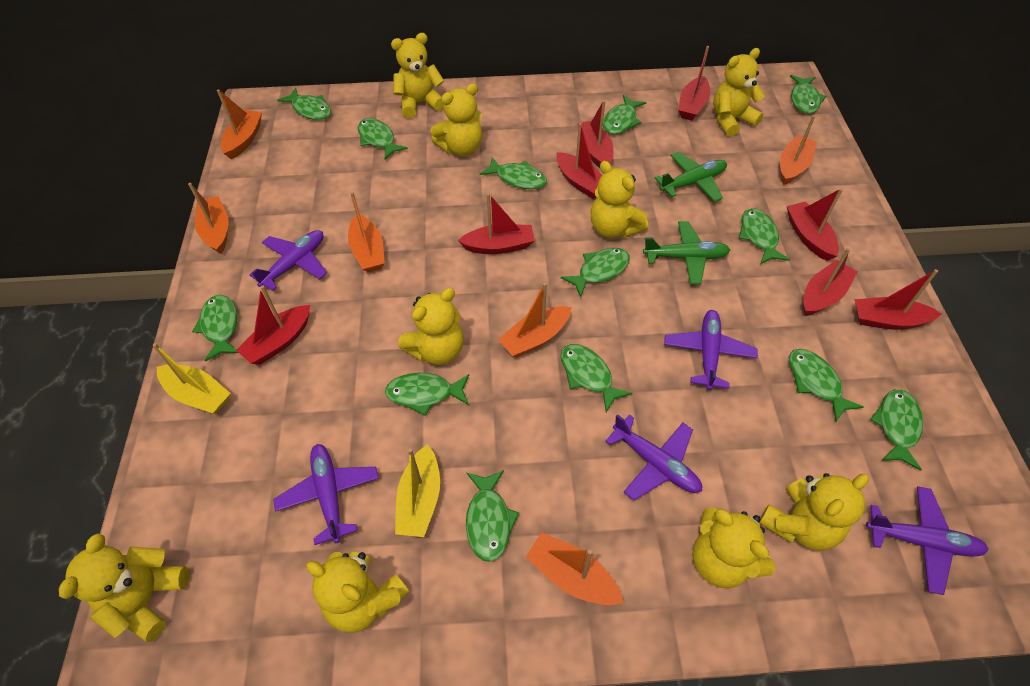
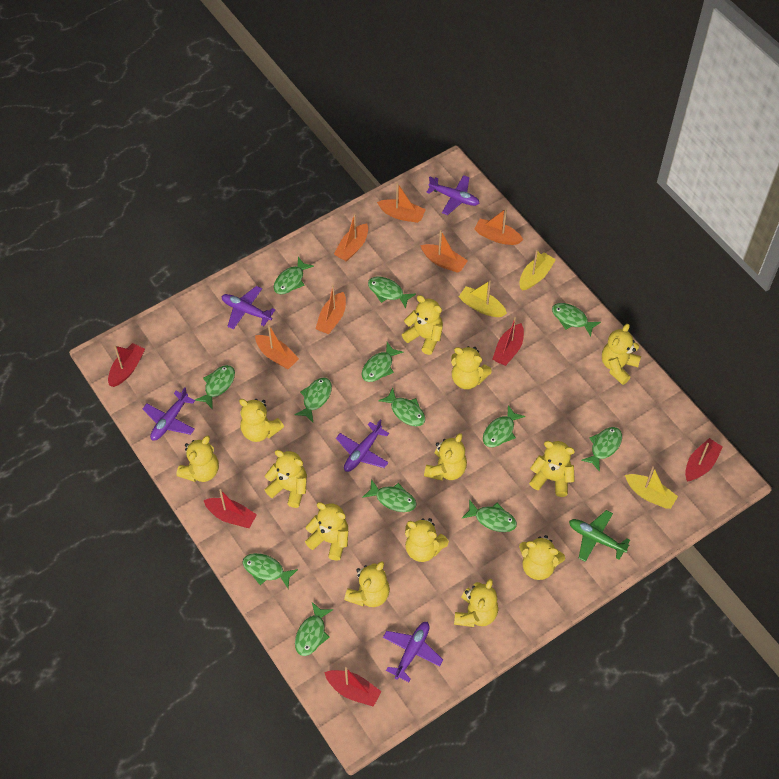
green plane: 2 -> 1
red boat: 8 -> 5
yellow boat: 2 -> 3
yellow teddy bear: 9 -> 13

